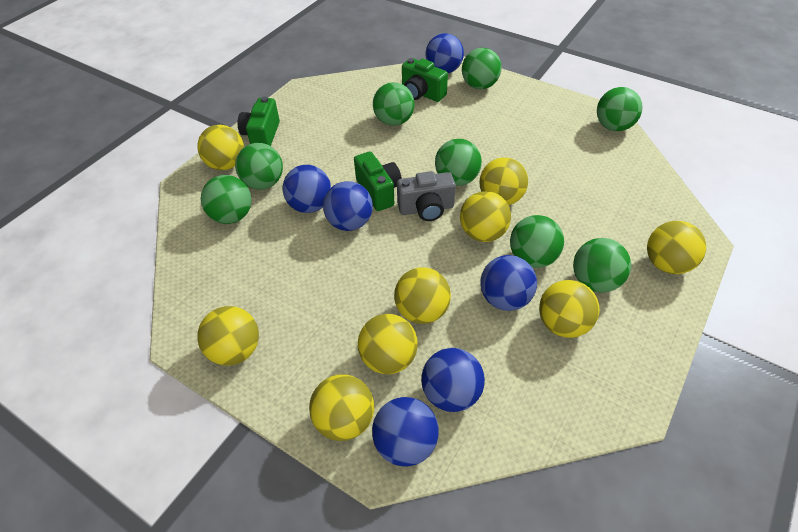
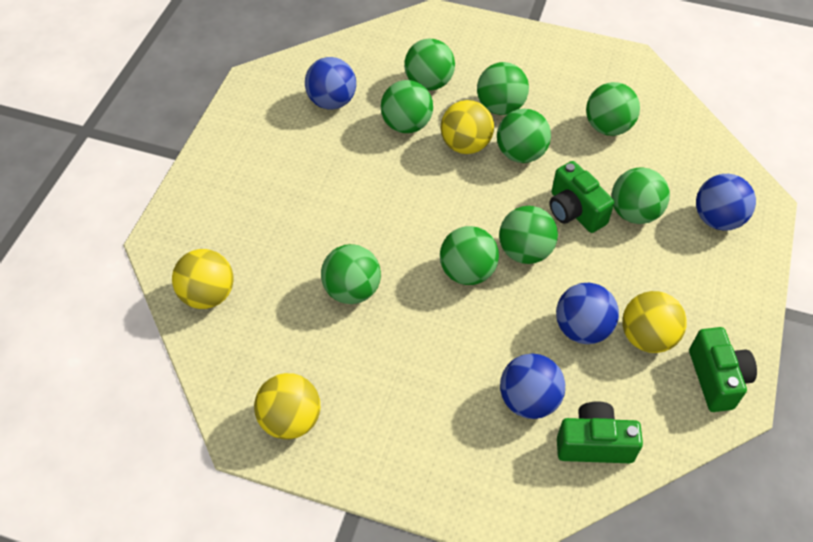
blue ball: 6 -> 4
green ball: 8 -> 9
grey camera: 1 -> 0
yellow ball: 9 -> 4

